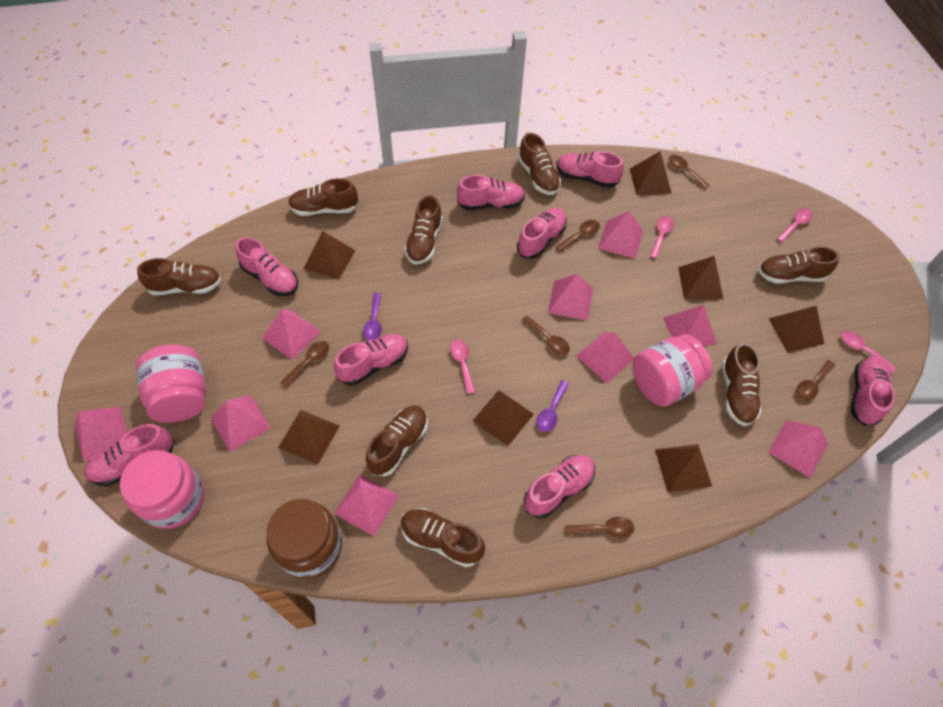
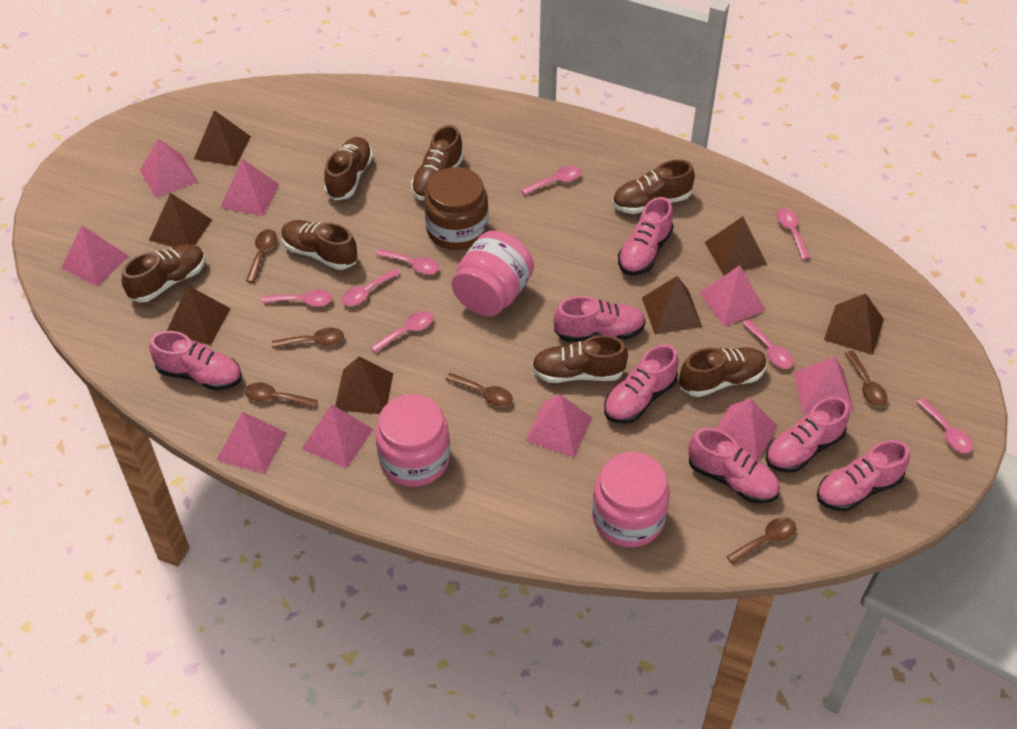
brown shoe: 8 -> 7
pink shoe: 8 -> 7
pink spoon: 4 -> 8
purple spoon: 2 -> 0

